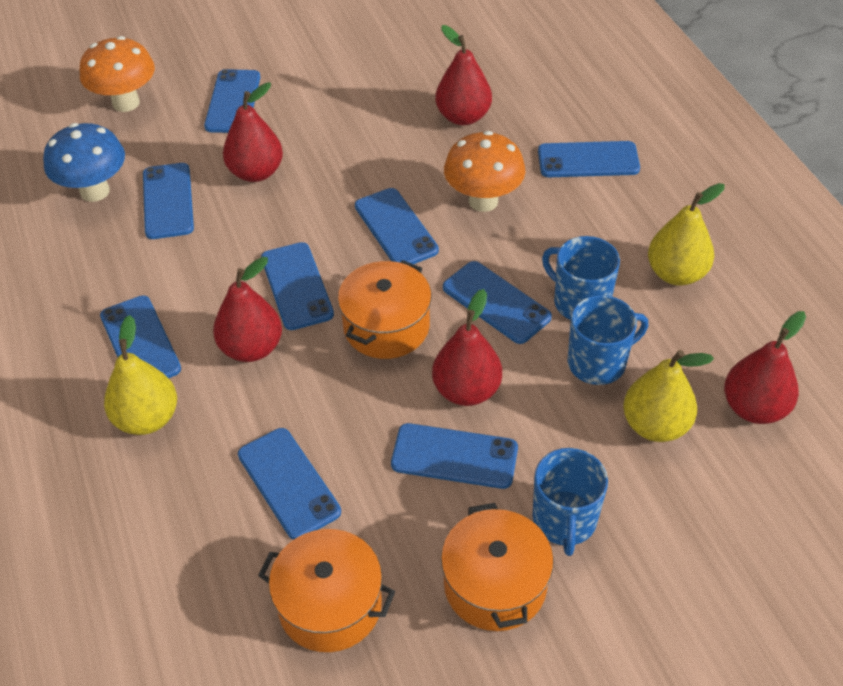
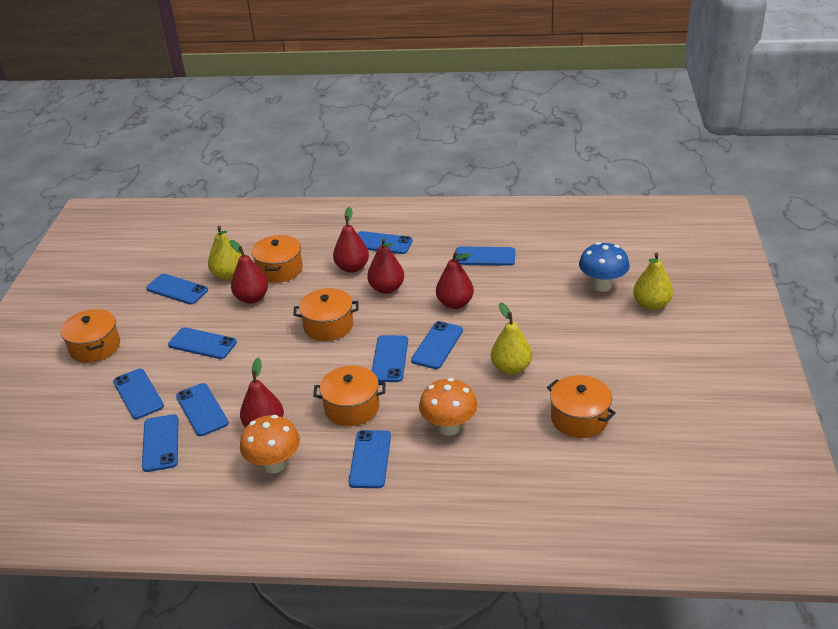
blue mug: 3 -> 0
blue phone: 9 -> 10
orange pot: 3 -> 5

